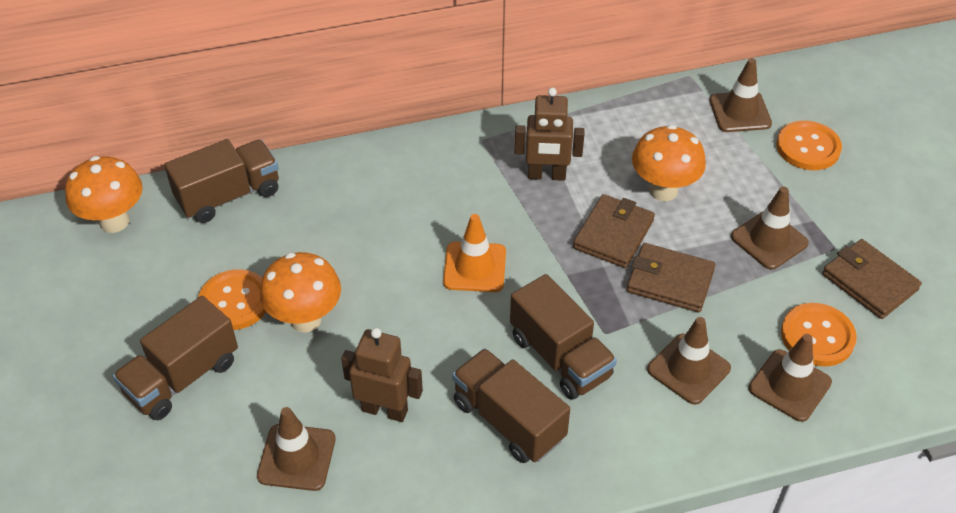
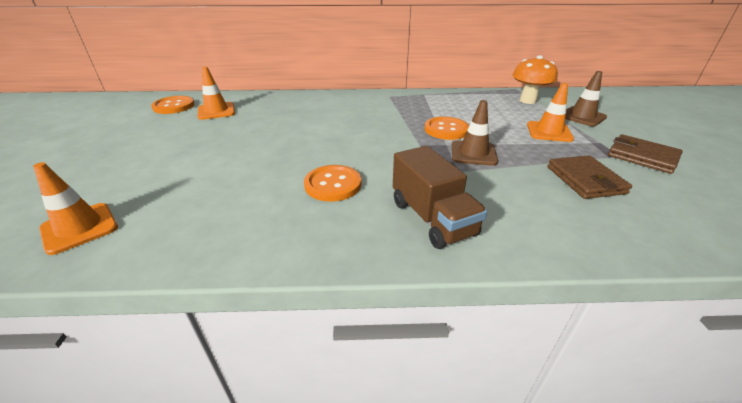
brown robot: 2 -> 0
brown traffic cone: 5 -> 2
brown truck: 4 -> 1
brown wallet: 3 -> 2
orange mushroom: 3 -> 1
orange traffic cone: 1 -> 3

